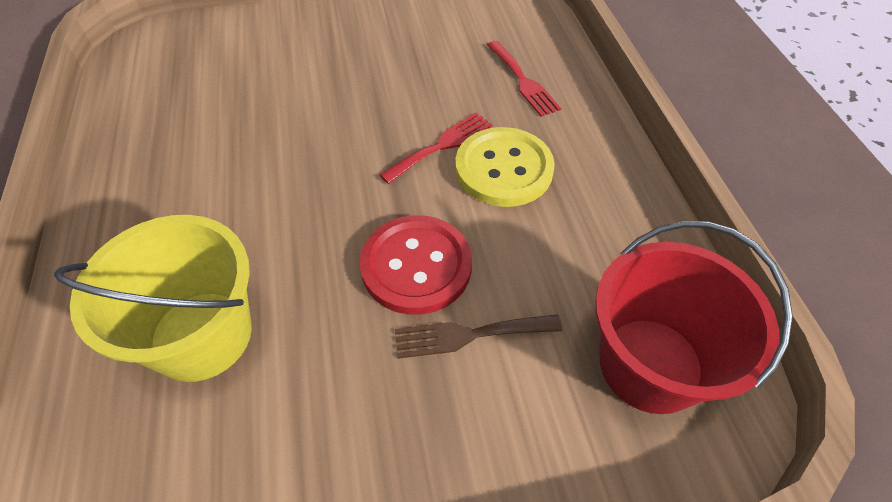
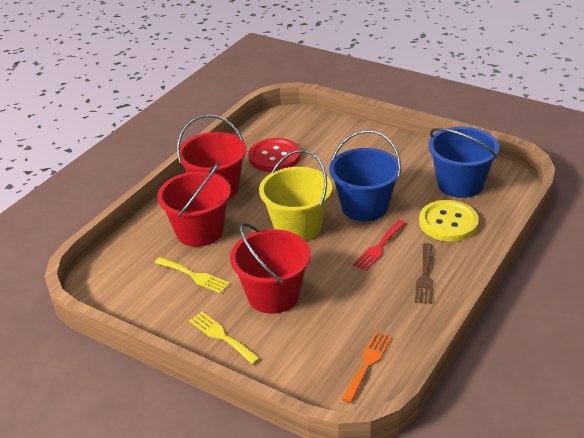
blue bucket: 0 -> 2
orange fork: 0 -> 1
red bucket: 1 -> 3
red fork: 2 -> 1
yellow fork: 0 -> 2

